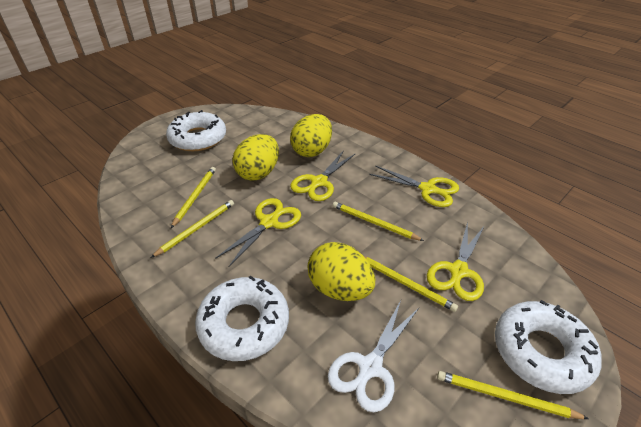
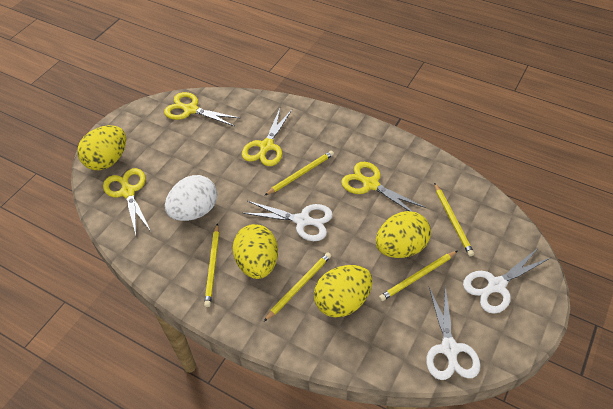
white donut: 3 -> 0
white egg: 0 -> 1
white scissors: 1 -> 3
yellow egg: 3 -> 4

